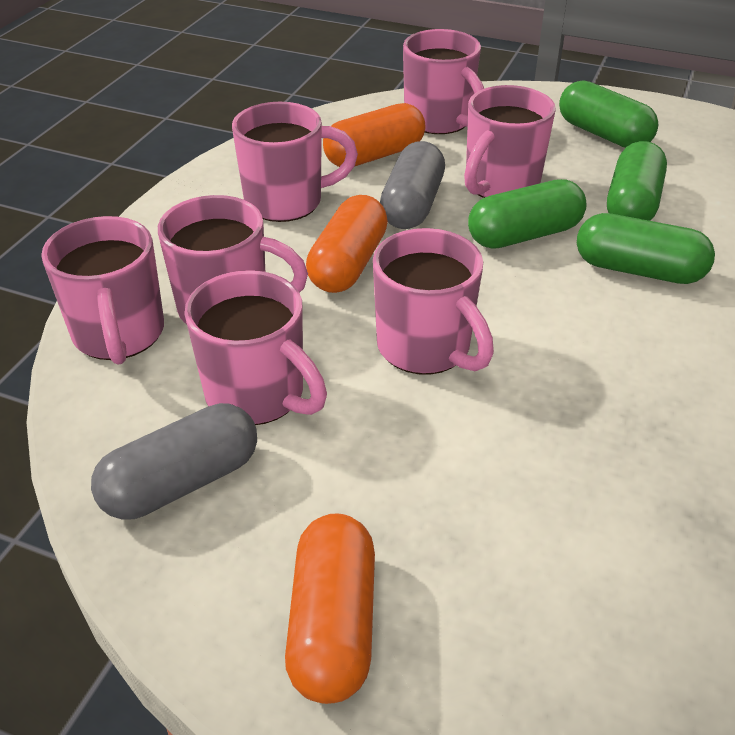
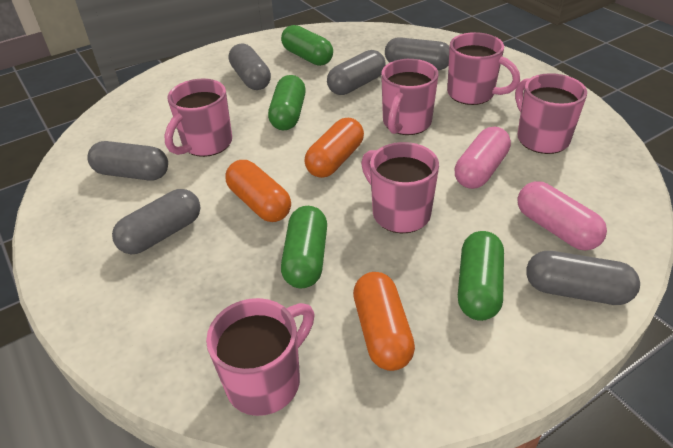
grey capsule: 2 -> 6
pink capsule: 0 -> 2
pink mug: 7 -> 6

